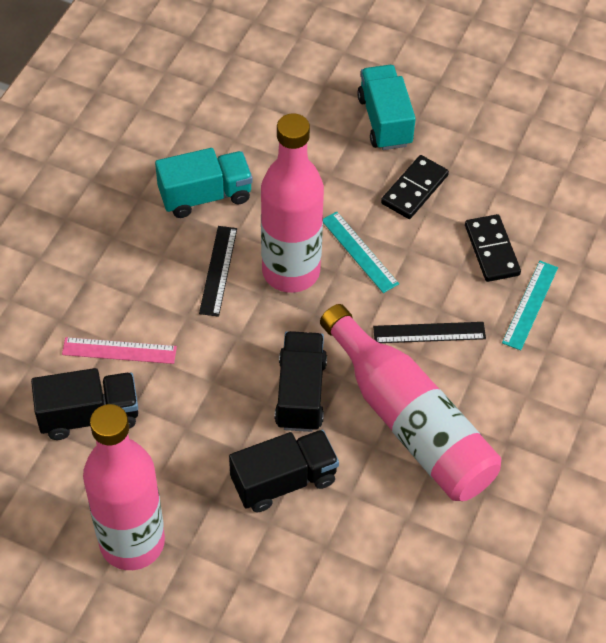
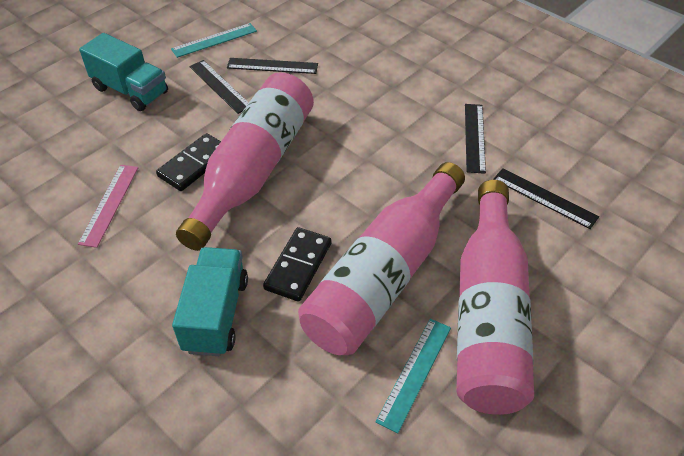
black ruler: 2 -> 4
black truck: 3 -> 0

